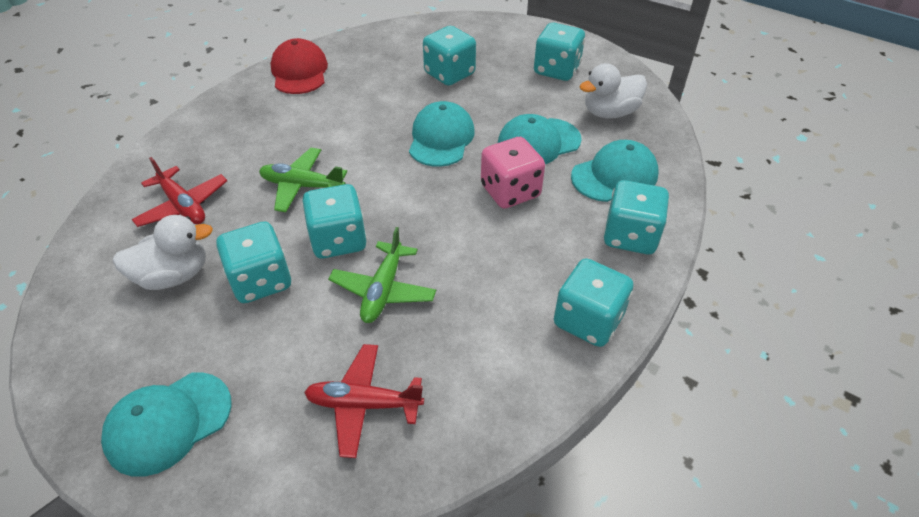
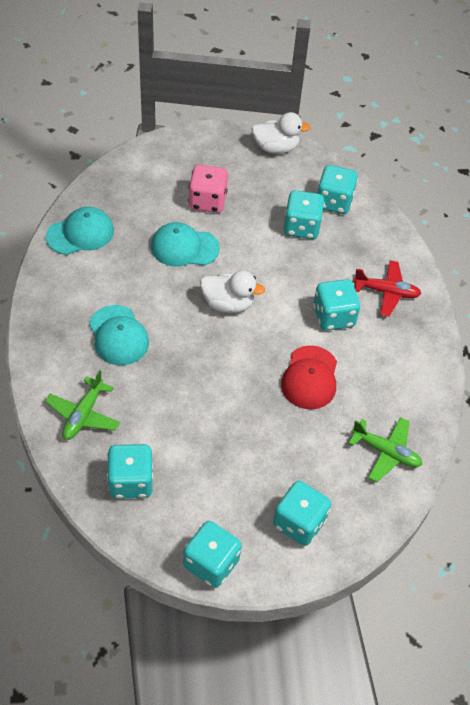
red plane: 2 -> 1
turquoise cap: 4 -> 3

